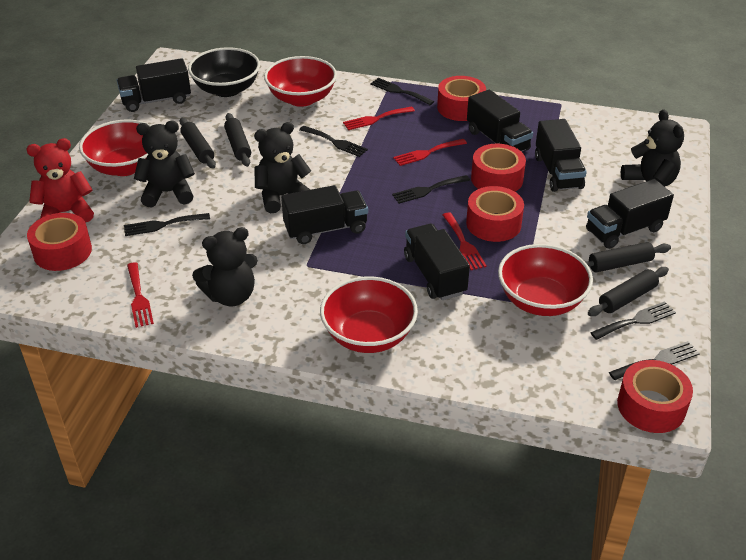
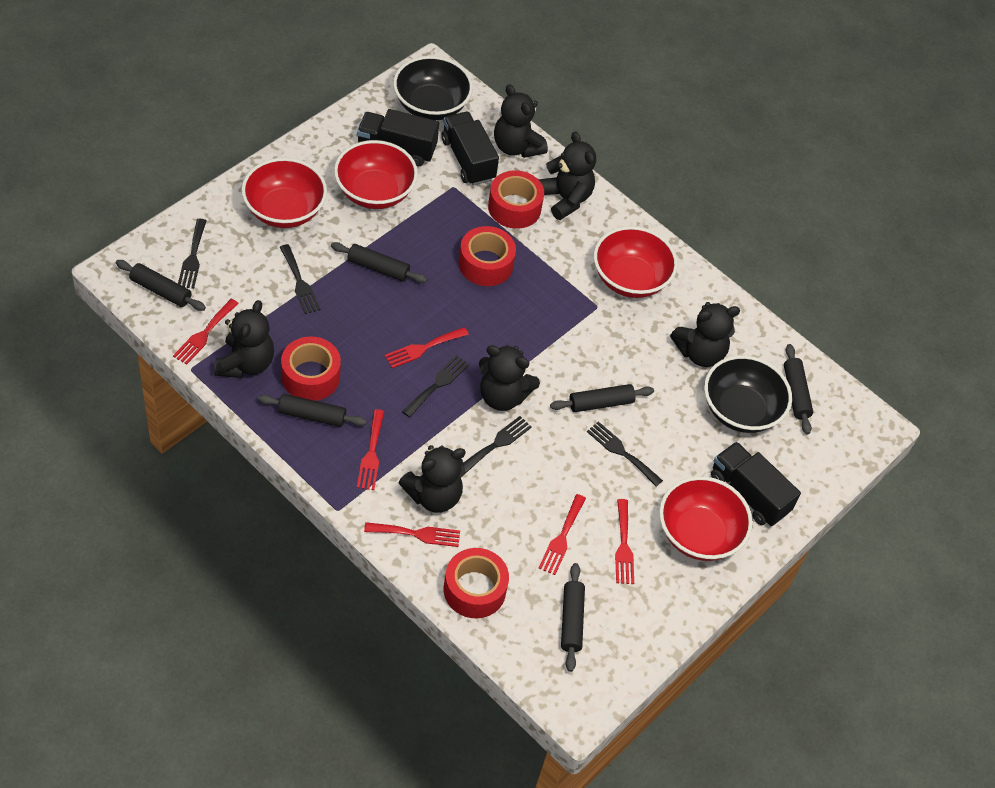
black bowl: 1 -> 2
black fork: 6 -> 5
black rolling pin: 4 -> 6
black teddy bear: 4 -> 6
black truck: 6 -> 3
red fork: 4 -> 6
red tape: 5 -> 4
red teddy bear: 1 -> 0

